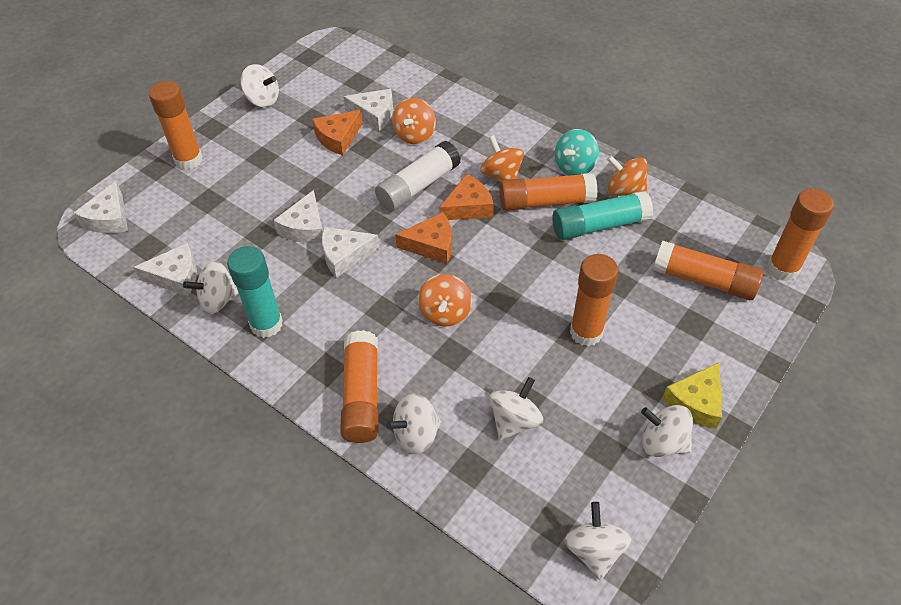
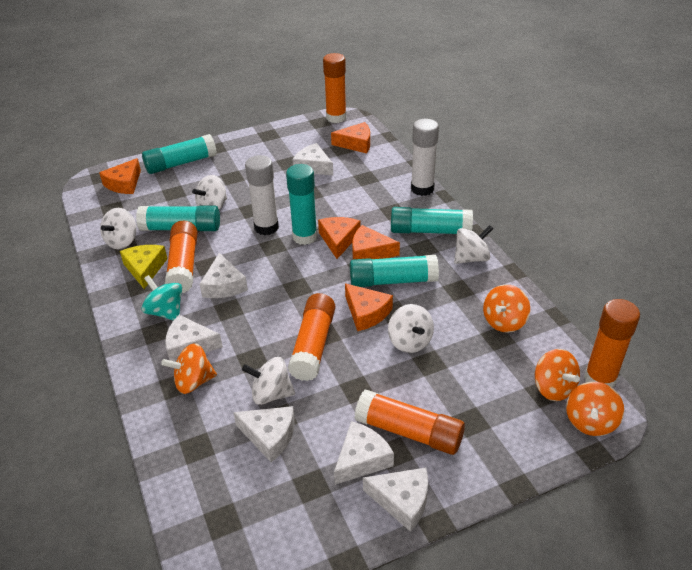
orange cheese: 3 -> 5
orange glue stick: 6 -> 5
turquoise glue stick: 2 -> 5
white cheese: 5 -> 6
white glue stick: 1 -> 2
white spinning top: 6 -> 5

